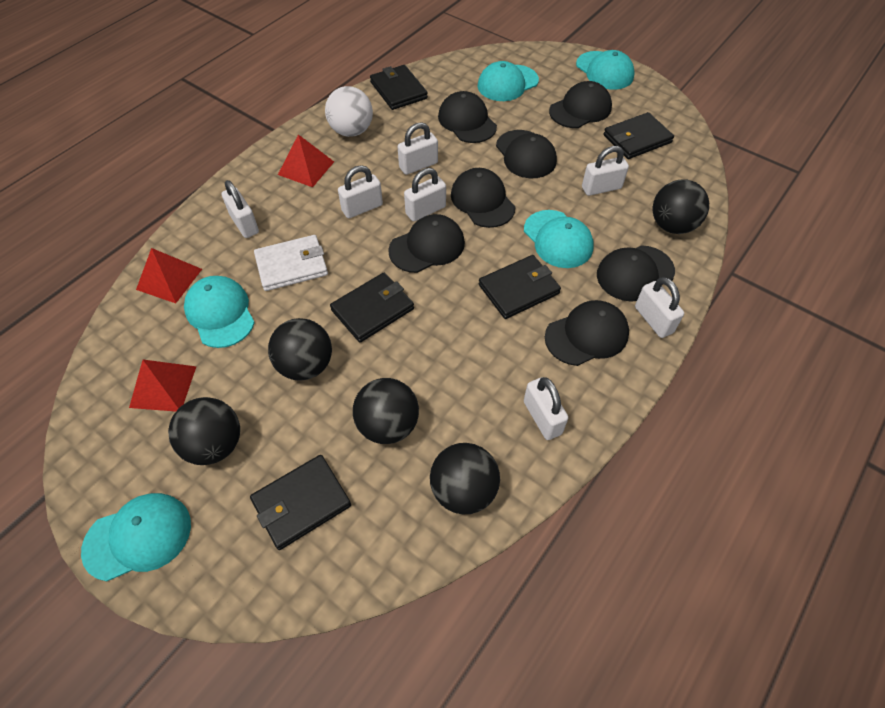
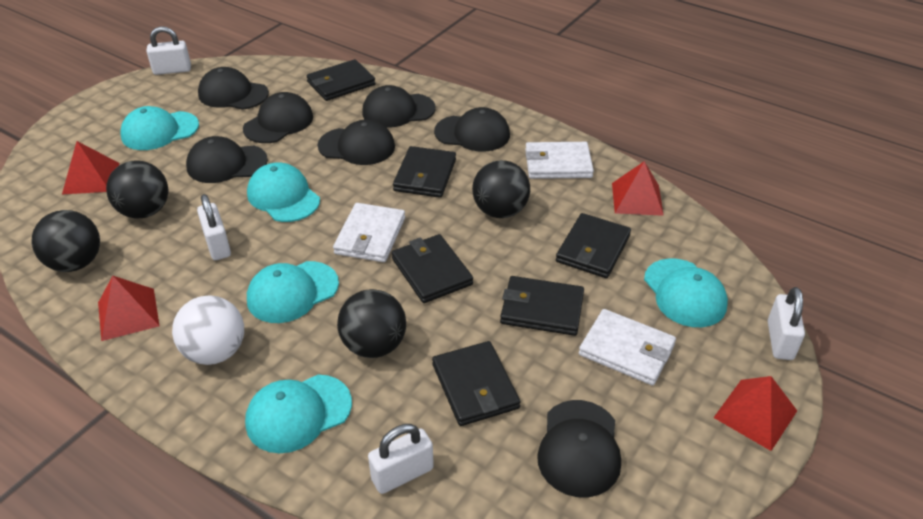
black ball: 5 -> 4
black wallet: 5 -> 6
red pyramid: 3 -> 4
white padlock: 7 -> 4
white wallet: 1 -> 3

